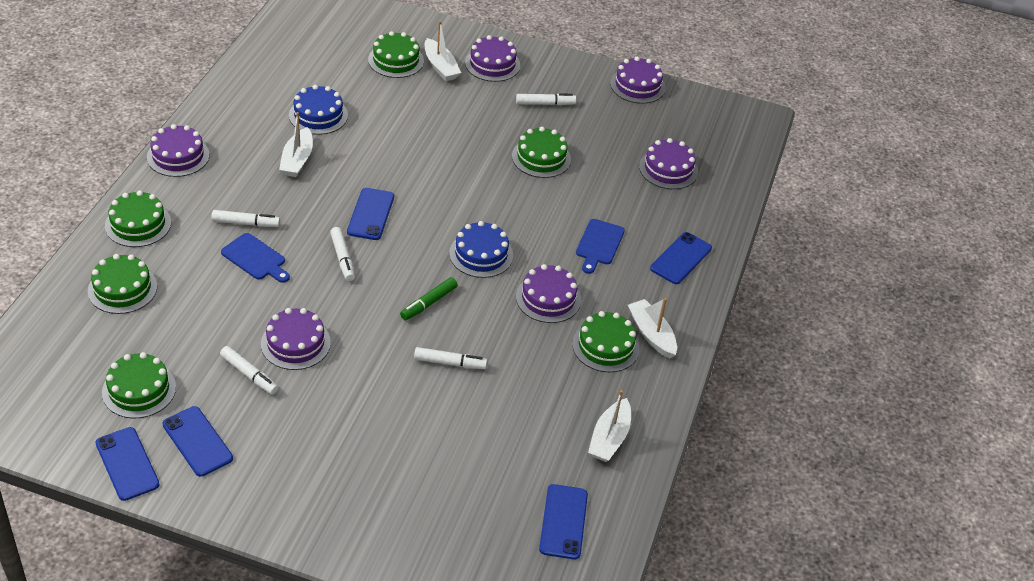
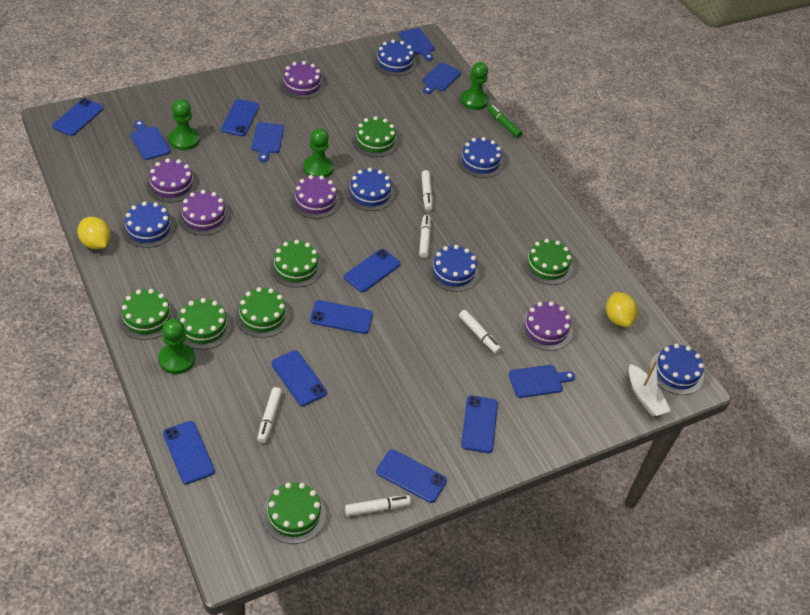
blue cake: 2 -> 6
blue cutting board: 2 -> 5
blue phone: 5 -> 8
green cake: 6 -> 7
green pawn: 0 -> 4
purple cake: 6 -> 5
white boat: 4 -> 1
yellow lemon: 0 -> 2

